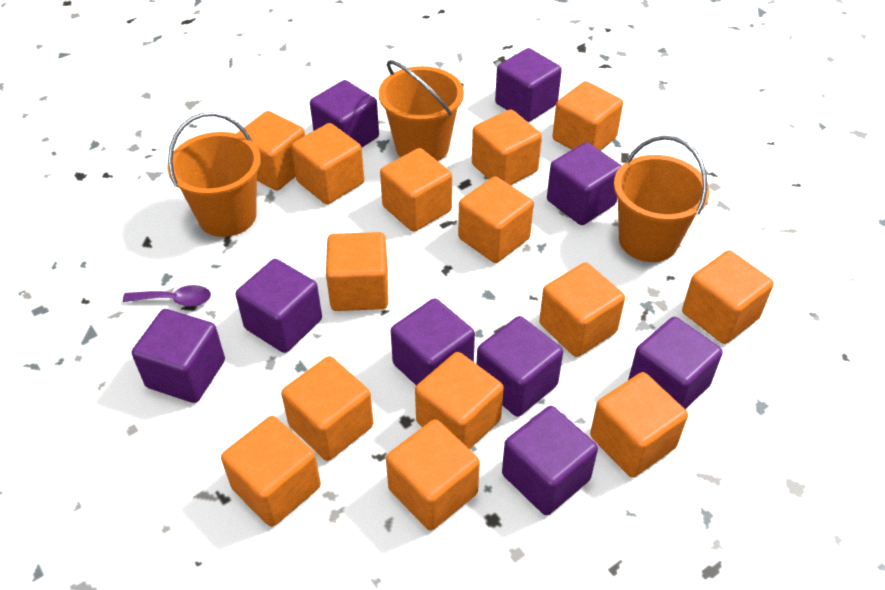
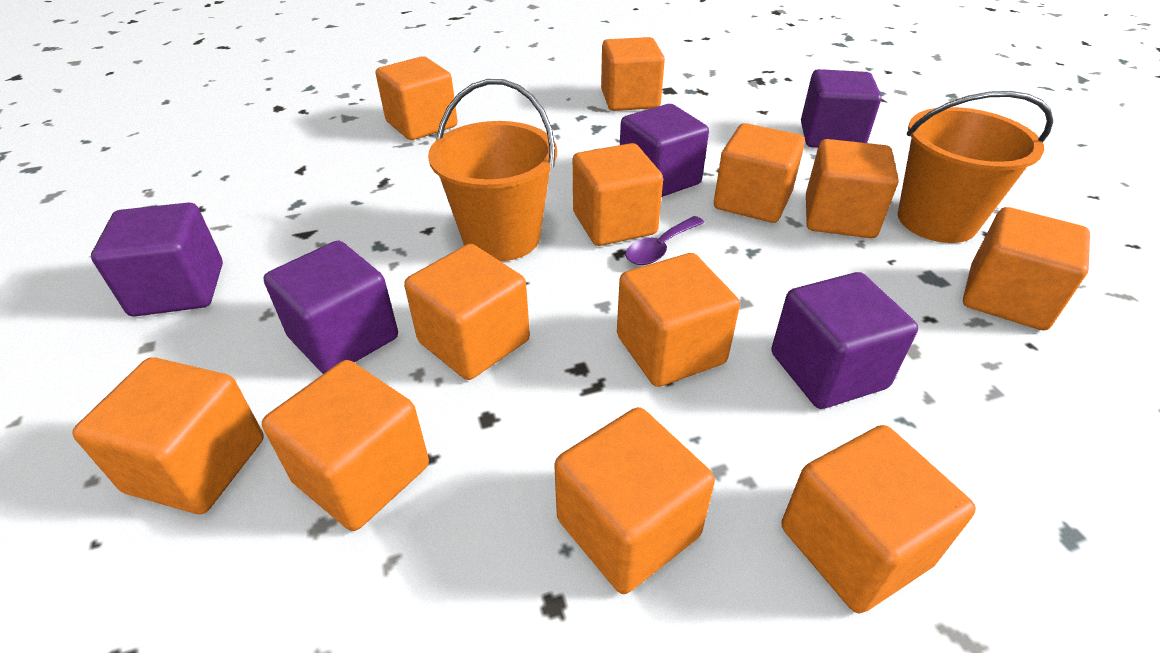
orange bucket: 3 -> 2
orange cube: 14 -> 12
purple cube: 9 -> 5

